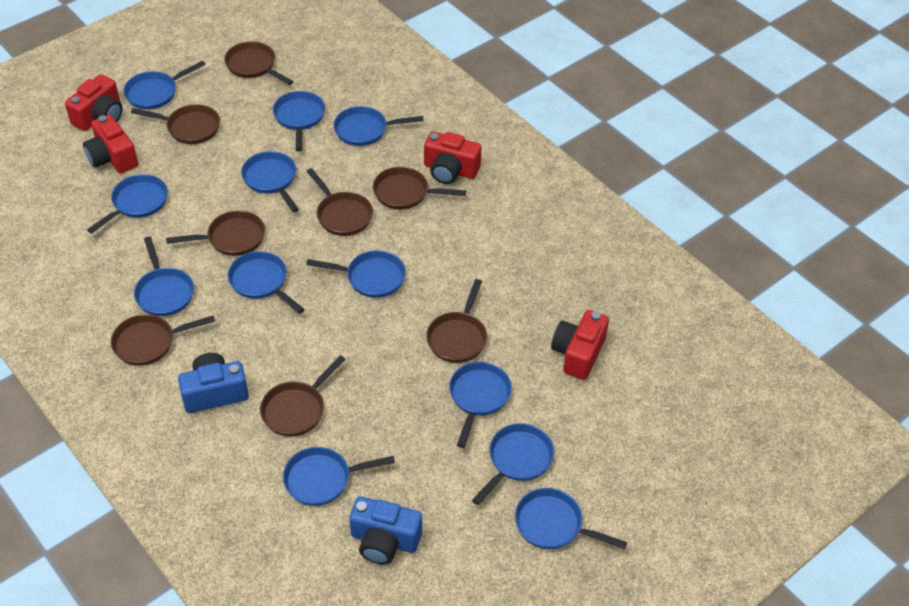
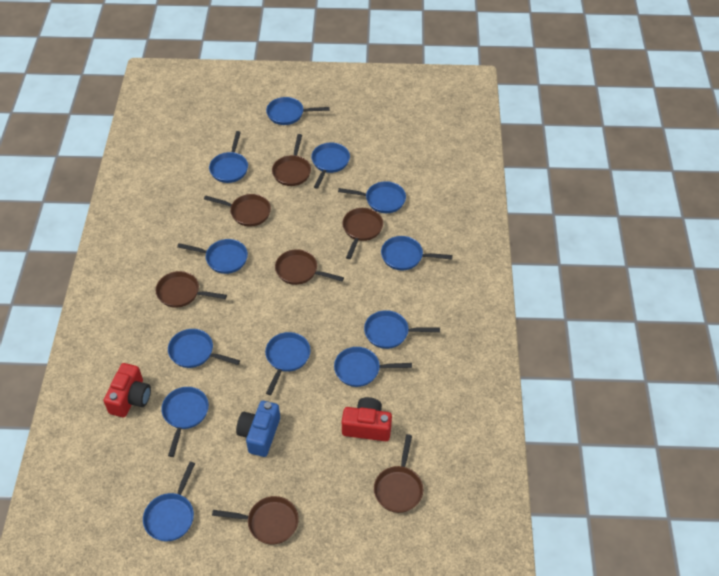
blue camera: 2 -> 1
brown pan: 8 -> 7
red camera: 4 -> 2

